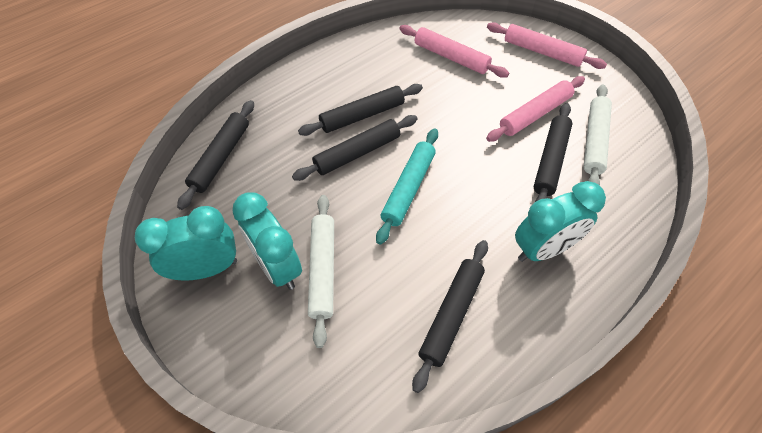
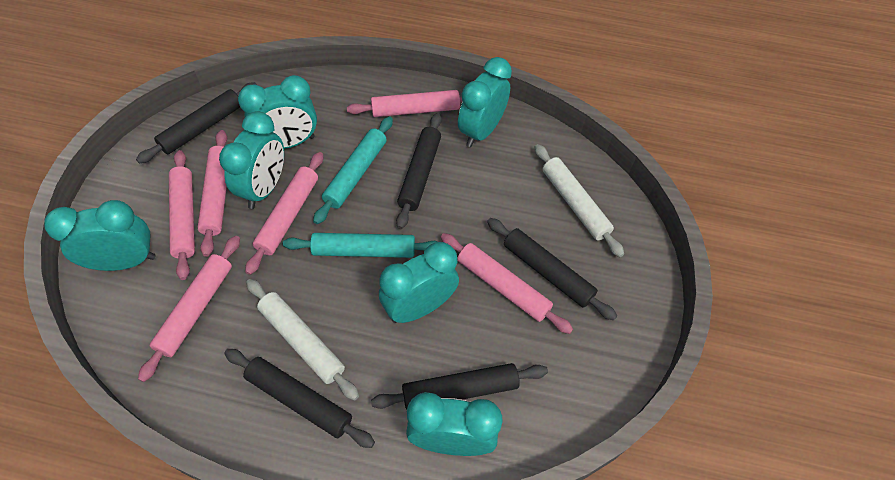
pink rolling pin: 3 -> 6
turquoise clock: 3 -> 6
turquoise rolling pin: 1 -> 2

